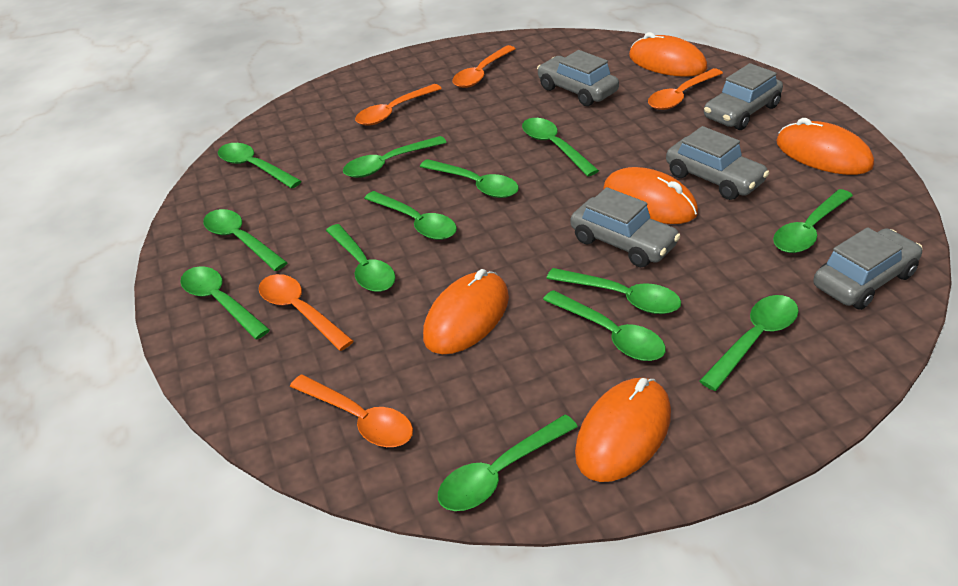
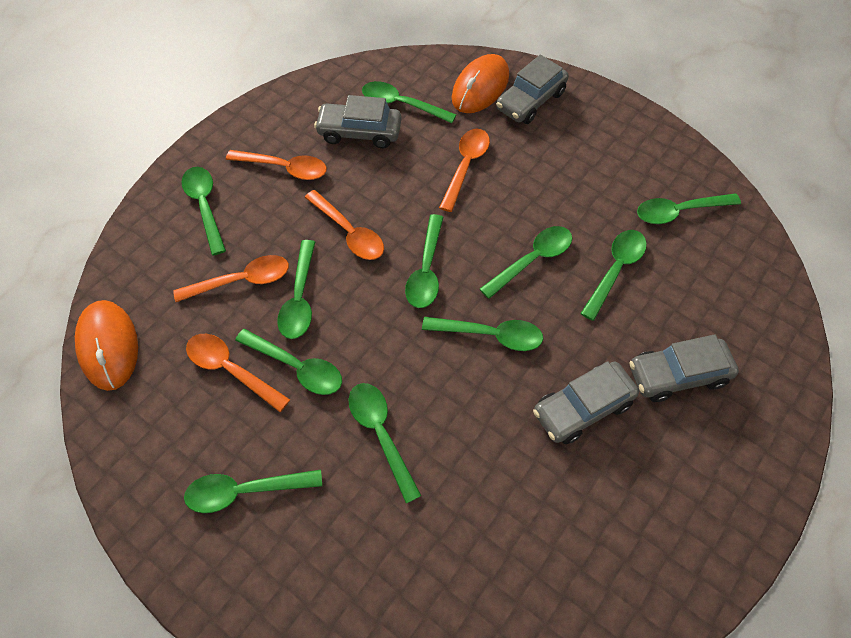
green spoon: 13 -> 11
grey car: 5 -> 4
orange mouse: 5 -> 2

